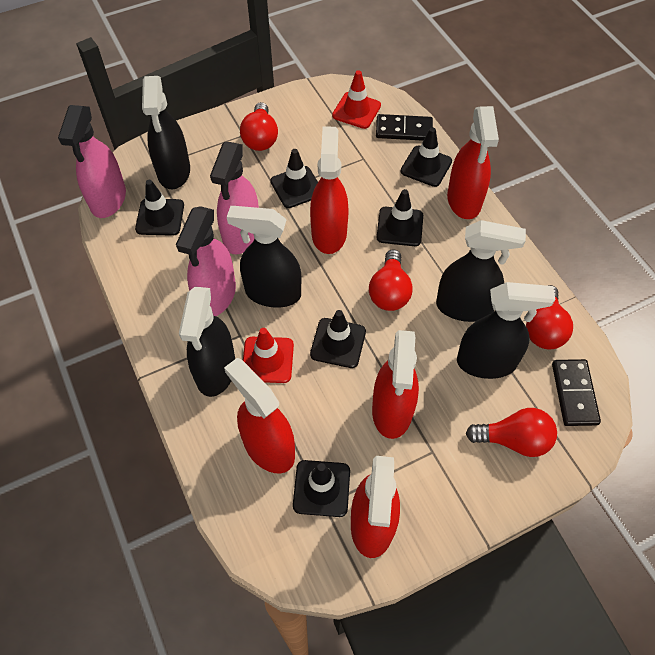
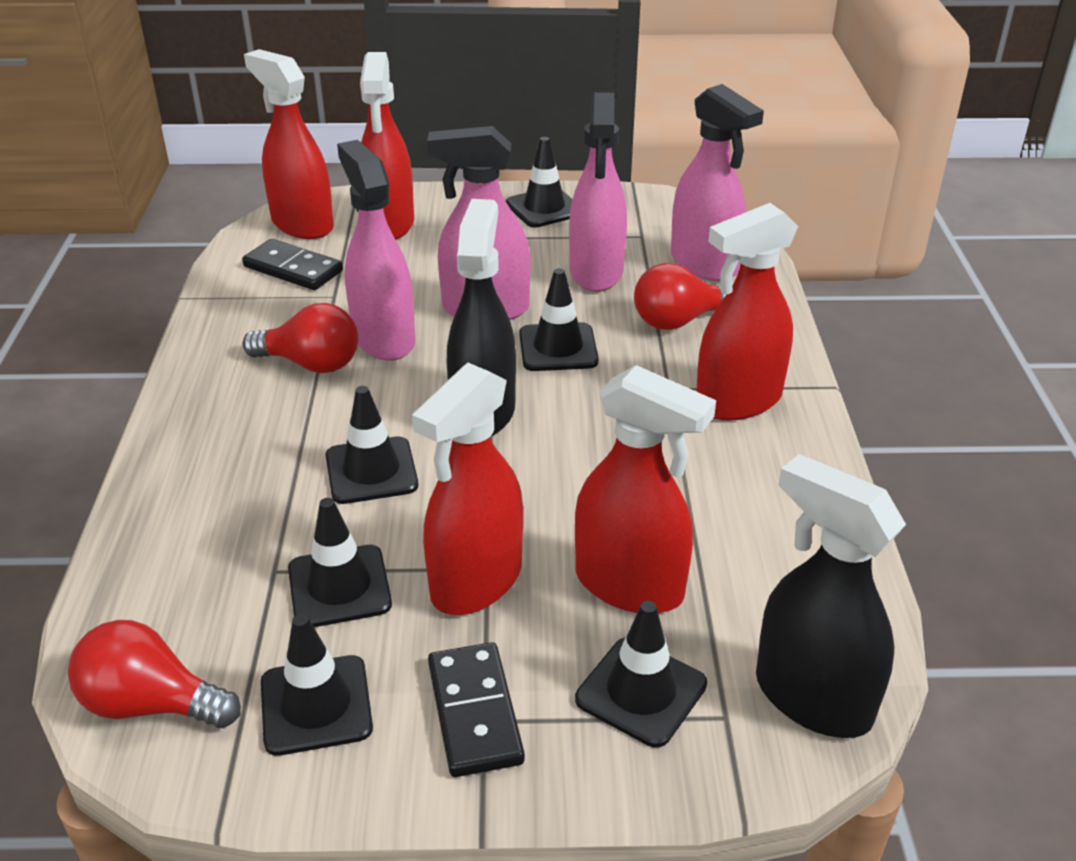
black spray bottle: 5 -> 2
pink spray bottle: 3 -> 4
red light bulb: 4 -> 3
red traffic cone: 2 -> 0

